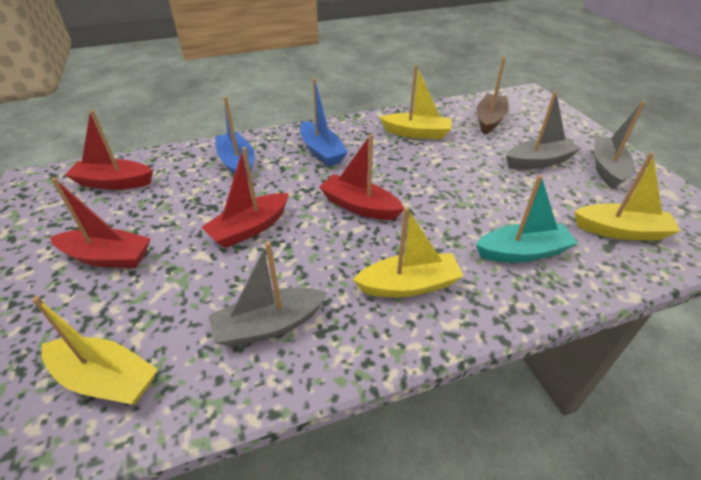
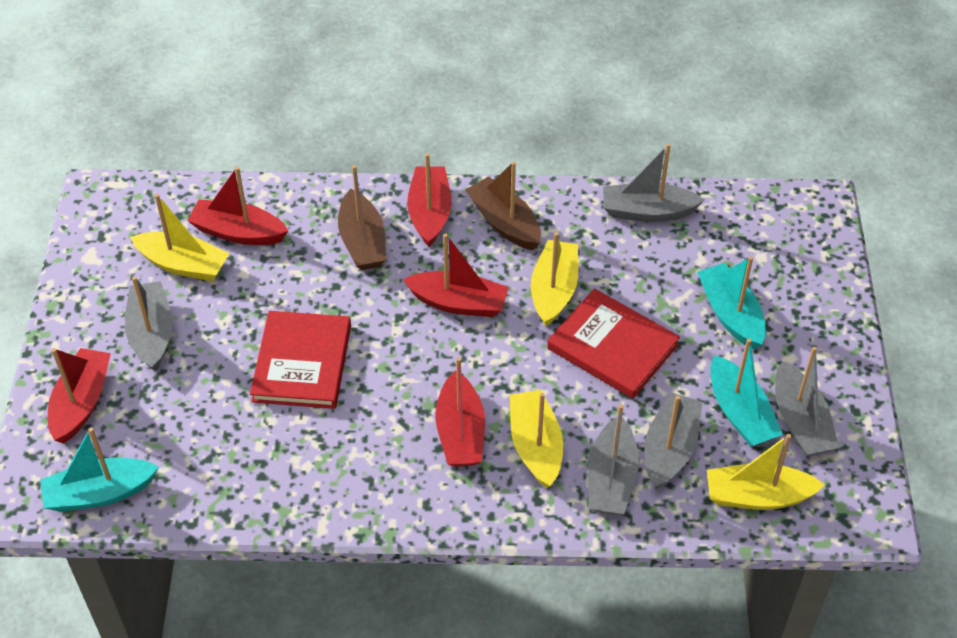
blue boat: 2 -> 0
brown boat: 1 -> 2
grey boat: 3 -> 5
red boat: 4 -> 5
red book: 0 -> 2
turquoise boat: 1 -> 3

